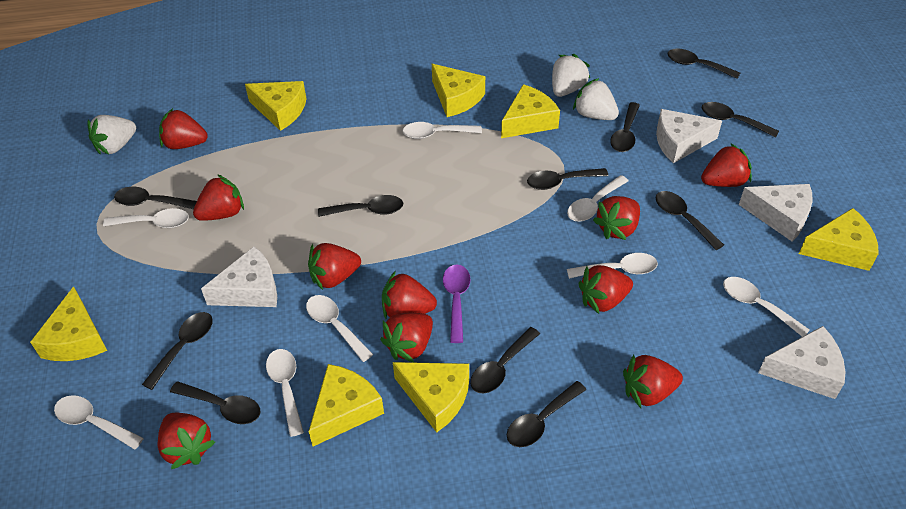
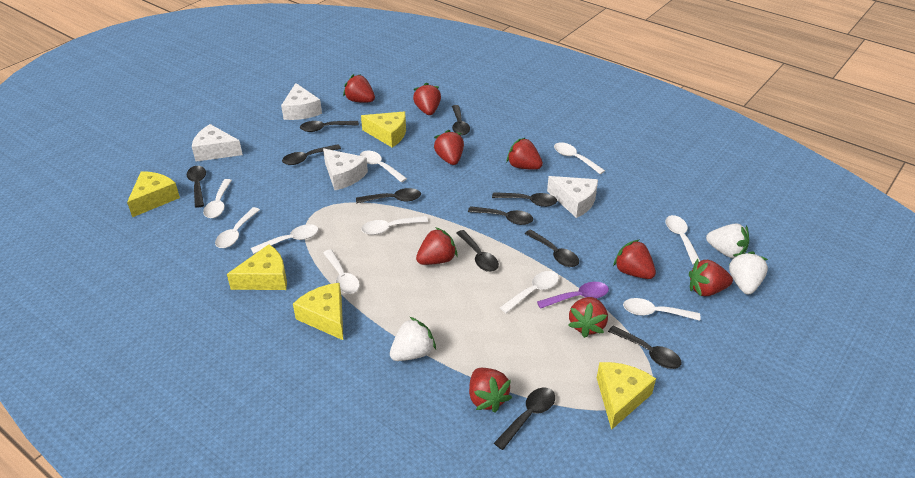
red strawberry: 10 -> 9
white spoon: 8 -> 10
yellow cheese: 7 -> 5

